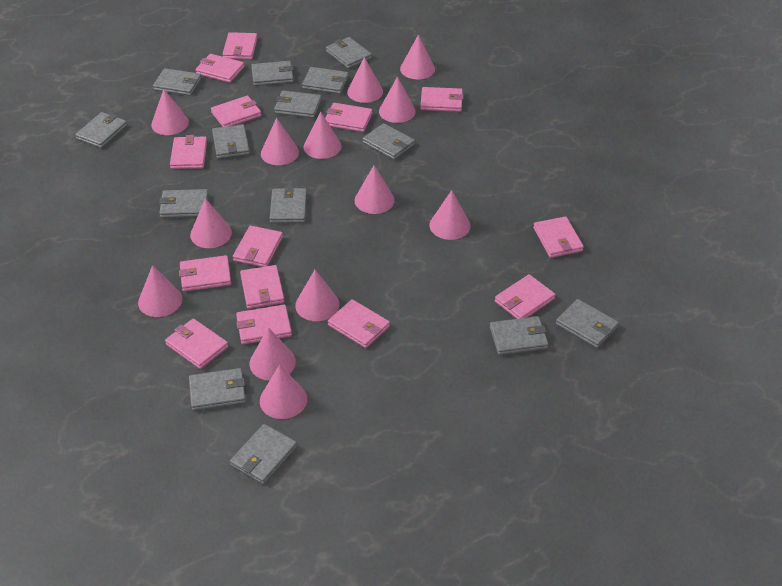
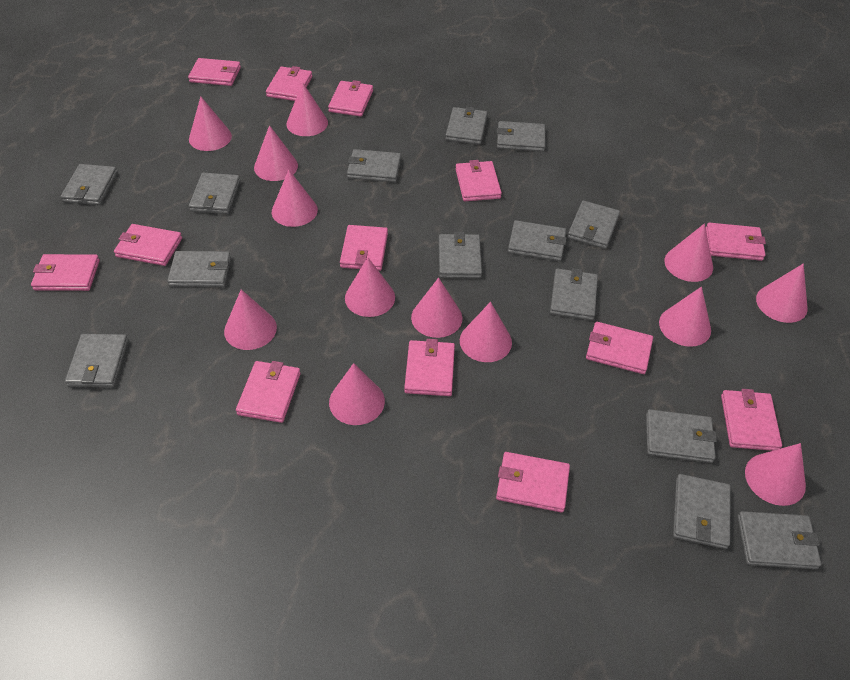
pink wallet: 14 -> 13

